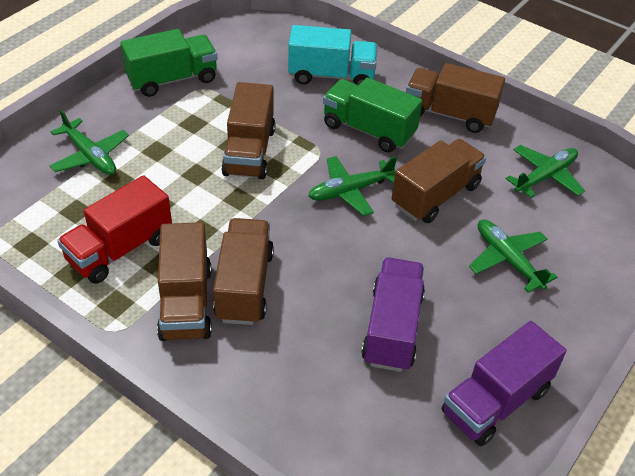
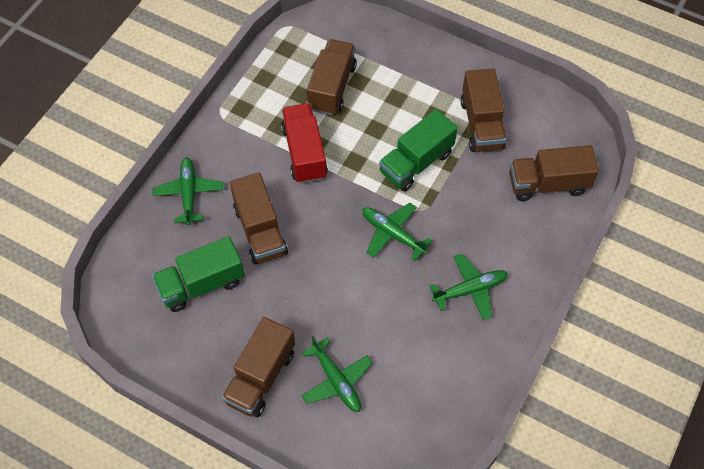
purple truck: 2 -> 0
turquoise truck: 1 -> 0

